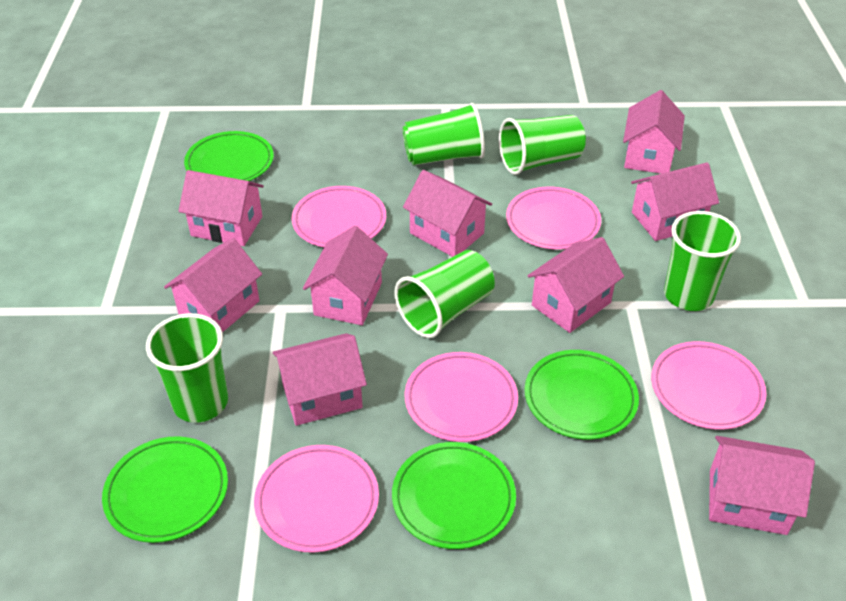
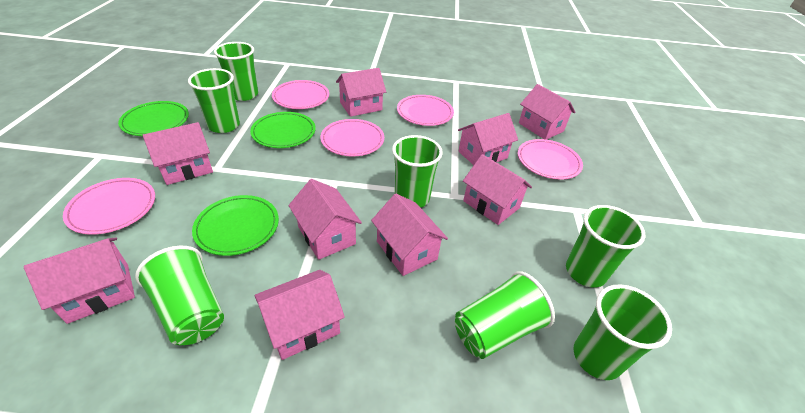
green cup: 5 -> 7
green plate: 4 -> 3

